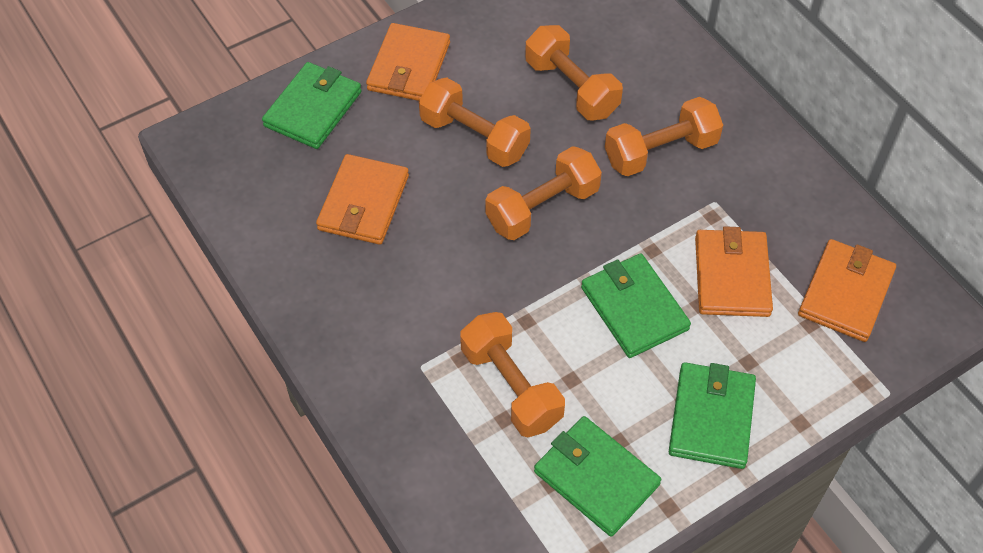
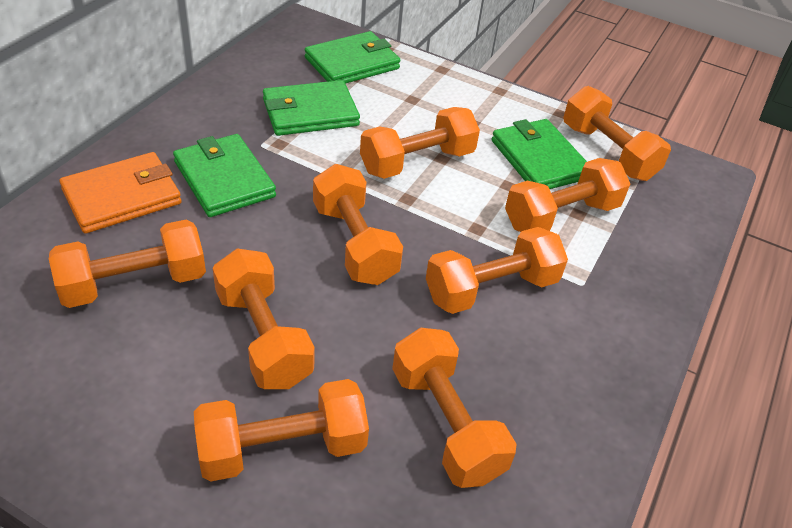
orange dumbbell: 5 -> 9
orange wallet: 4 -> 1

